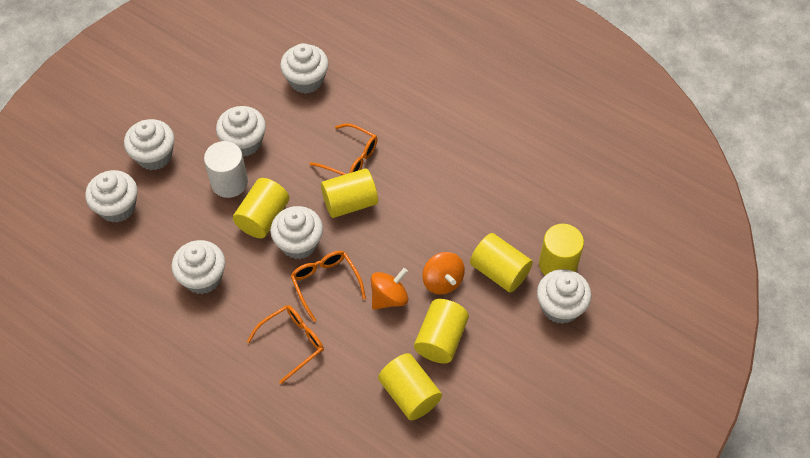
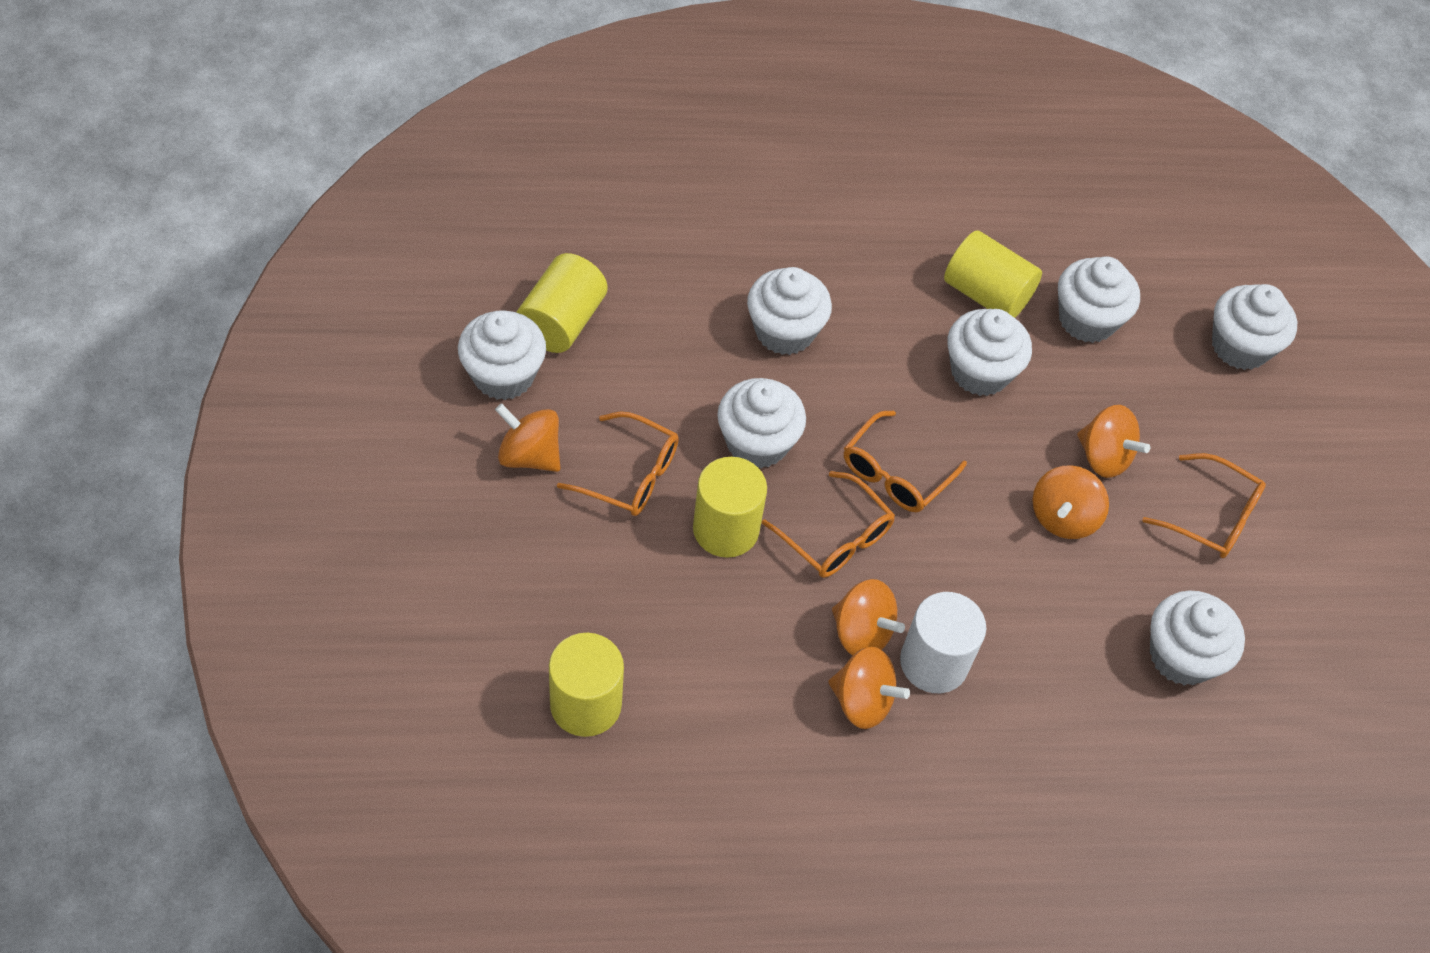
orange glasses: 3 -> 4
orange spinning top: 2 -> 5
yellow cylinder: 6 -> 4

